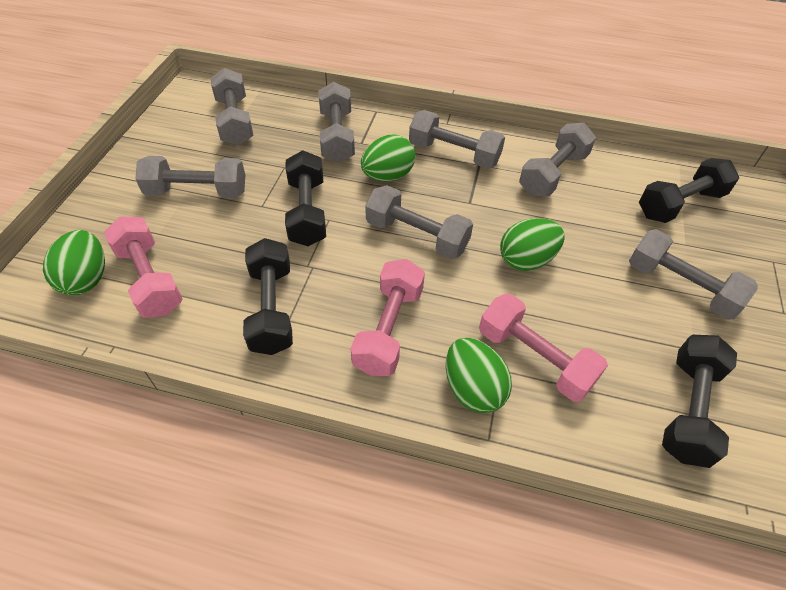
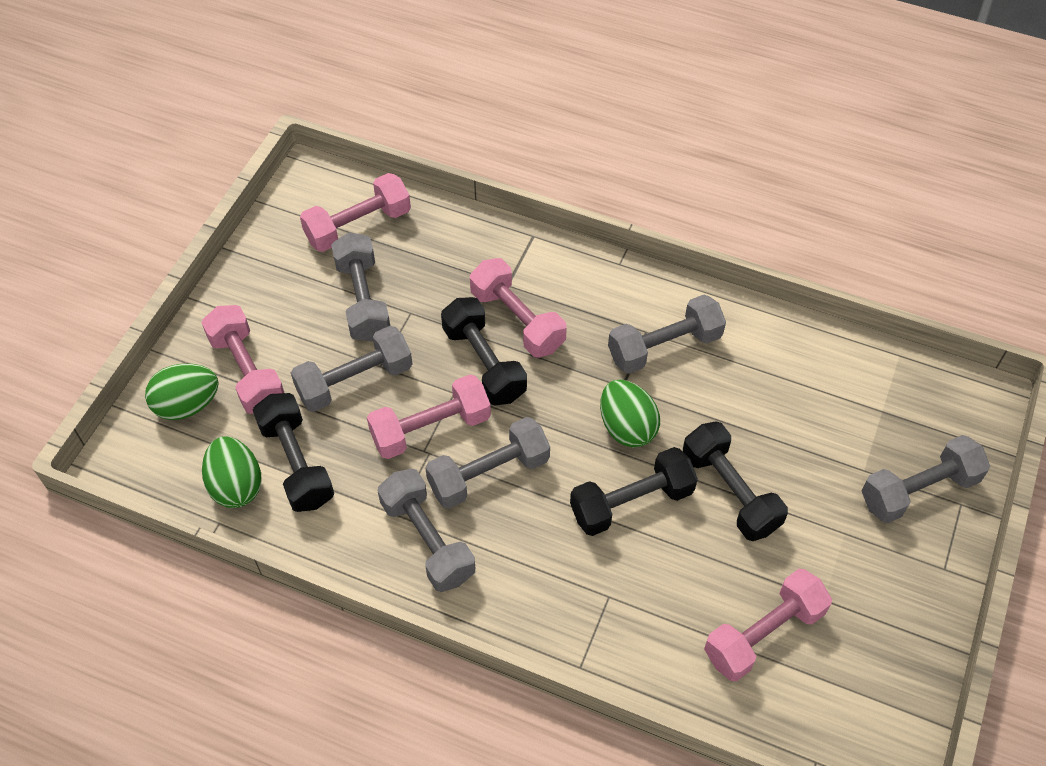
green egg: 4 -> 3
grey dumbbell: 7 -> 6
pink dumbbell: 3 -> 5

